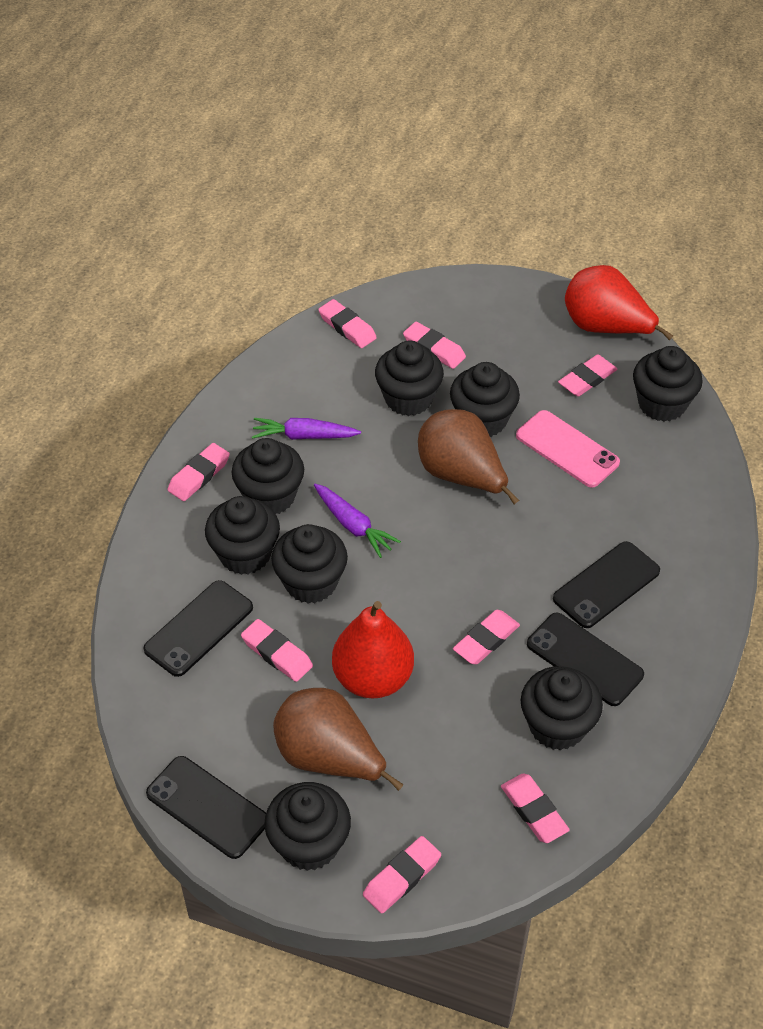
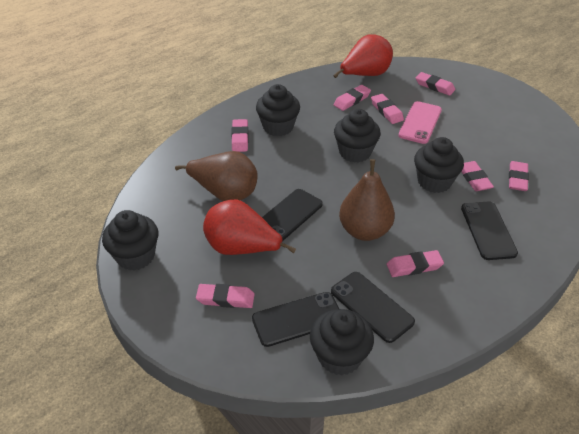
black cupcake: 8 -> 5
purple carrot: 2 -> 0

